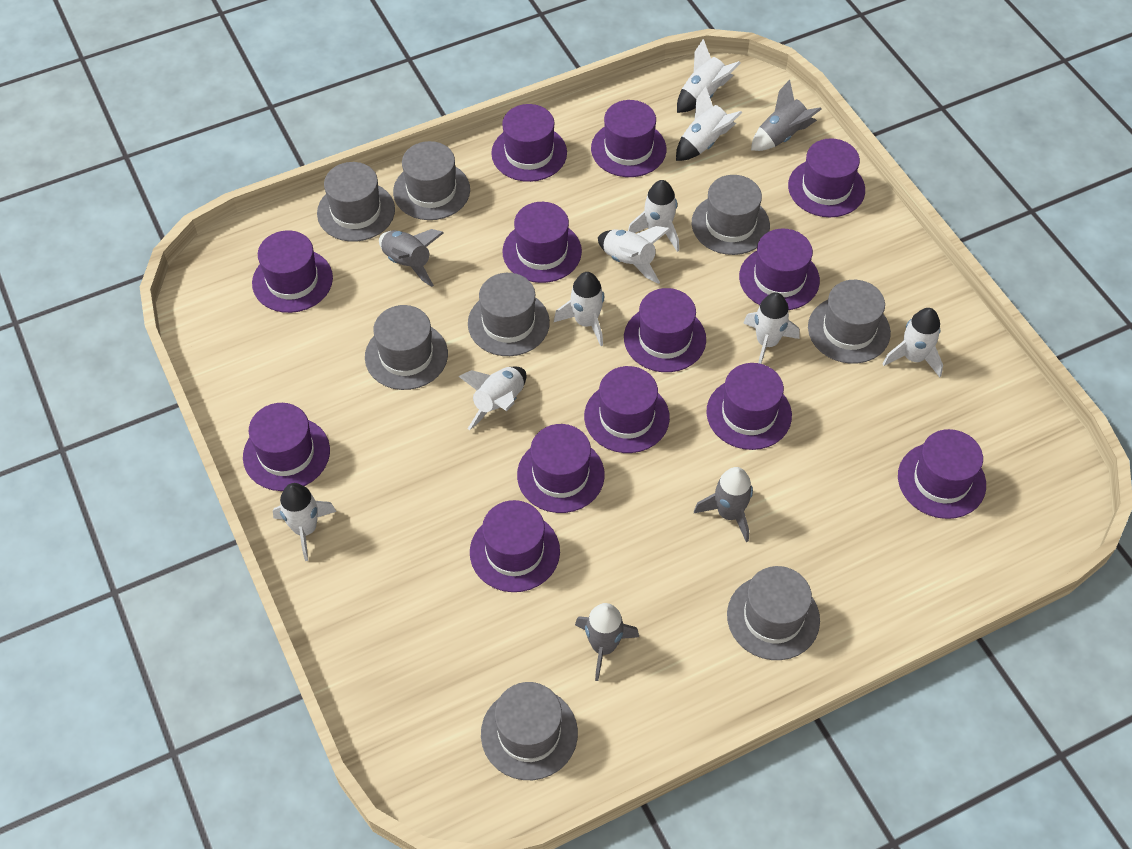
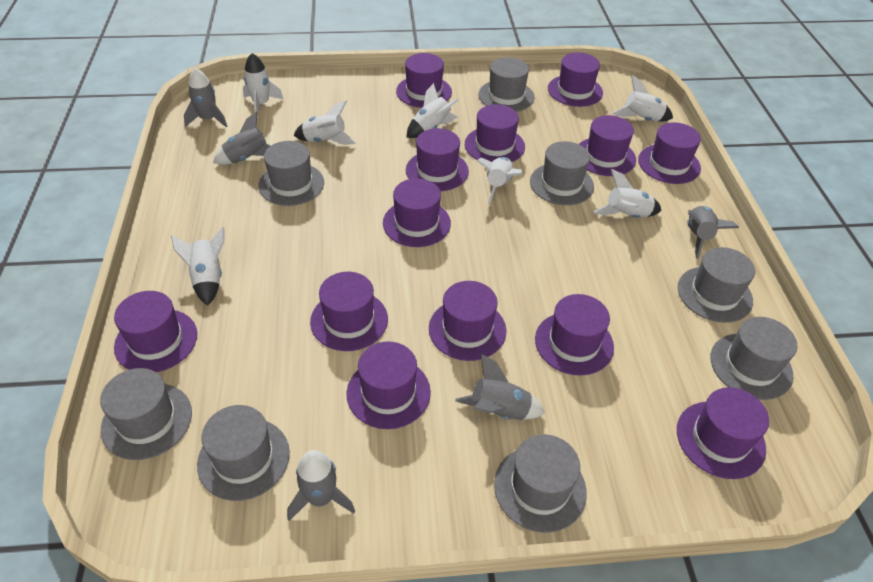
grey rocket: 4 -> 5
white rocket: 9 -> 7

